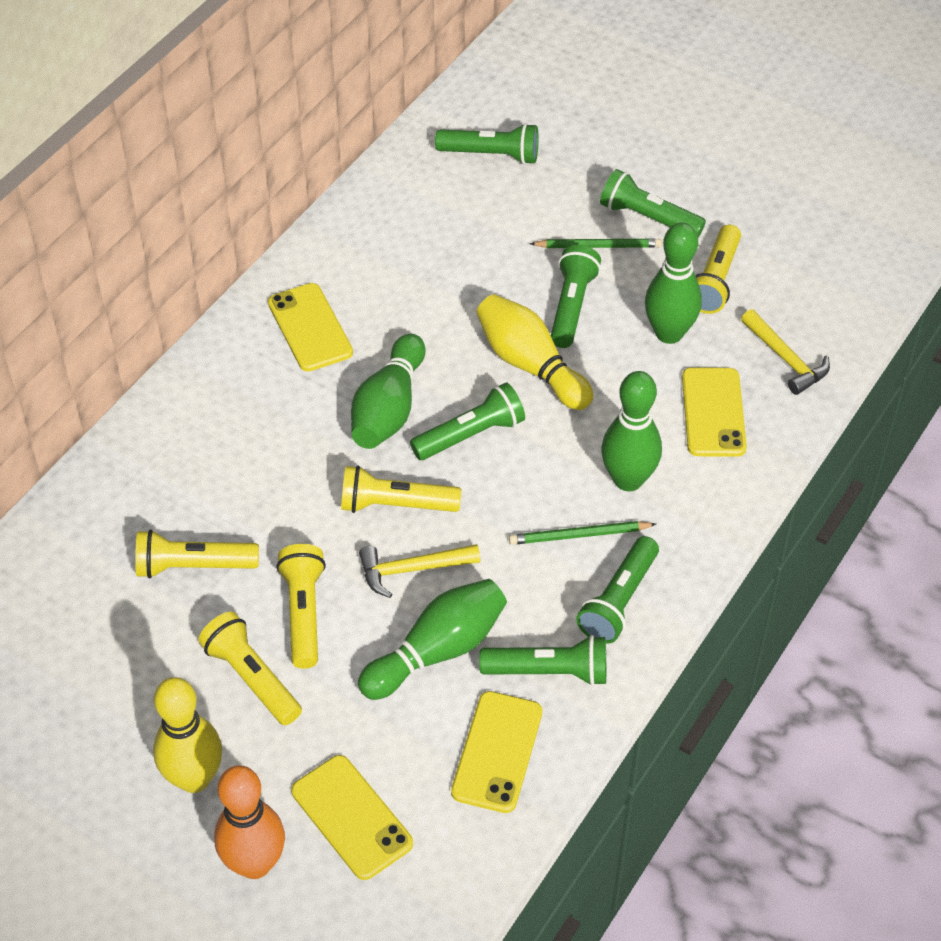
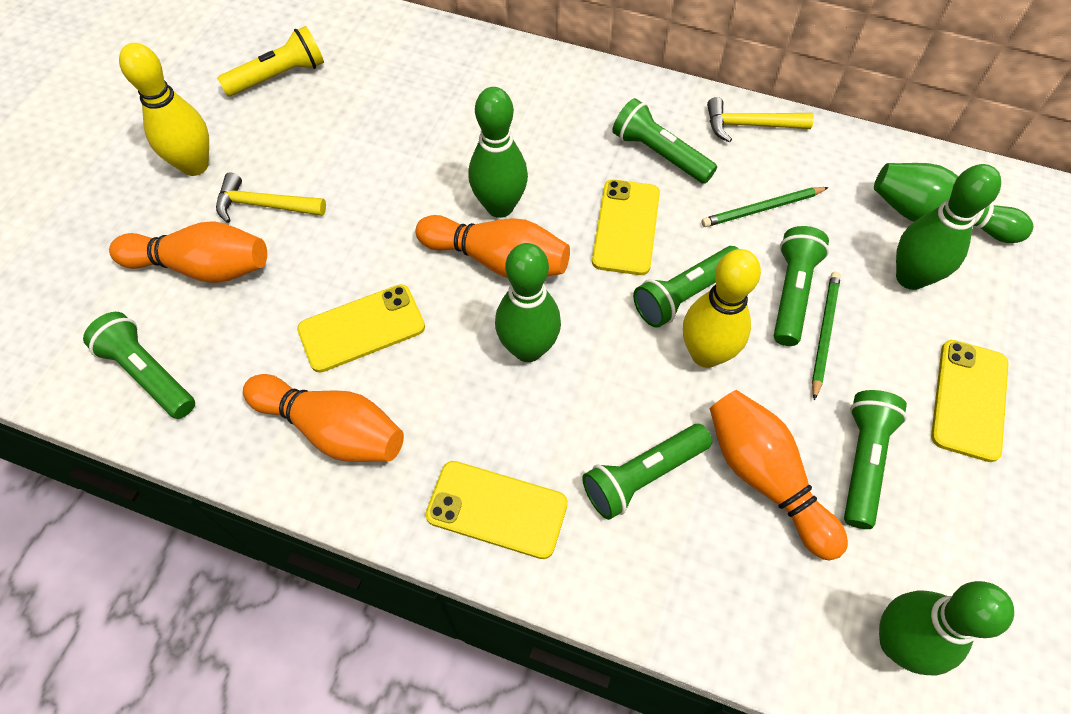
green bowling pin: 4 -> 5
orange bowling pin: 1 -> 4
yellow flashlight: 5 -> 1

